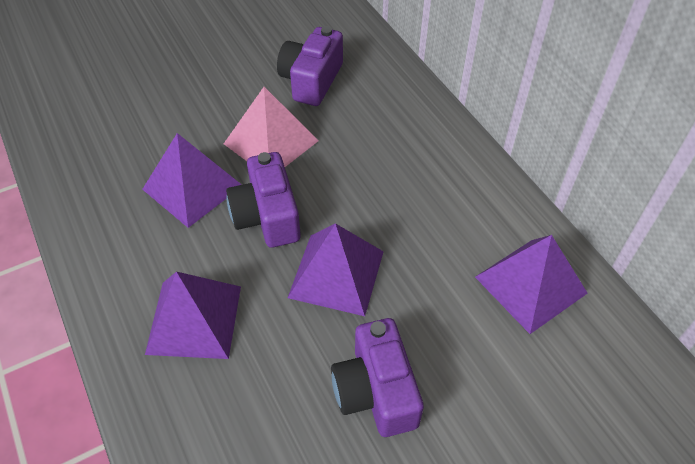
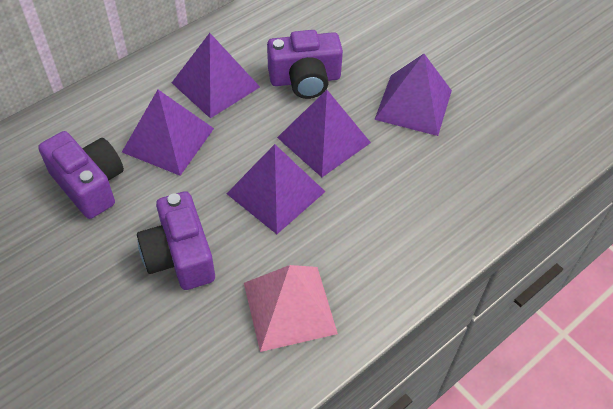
purple pyramid: 4 -> 5

